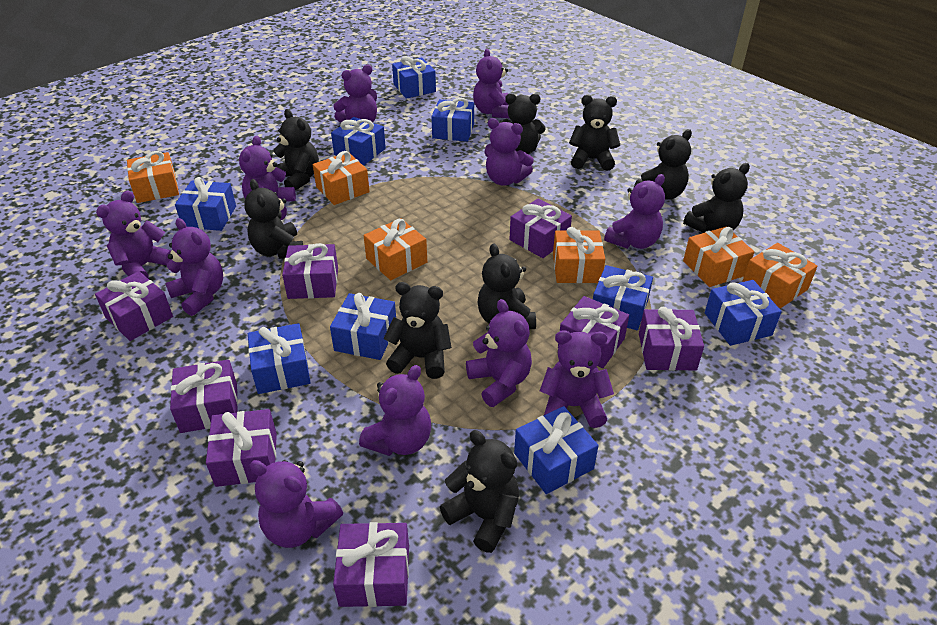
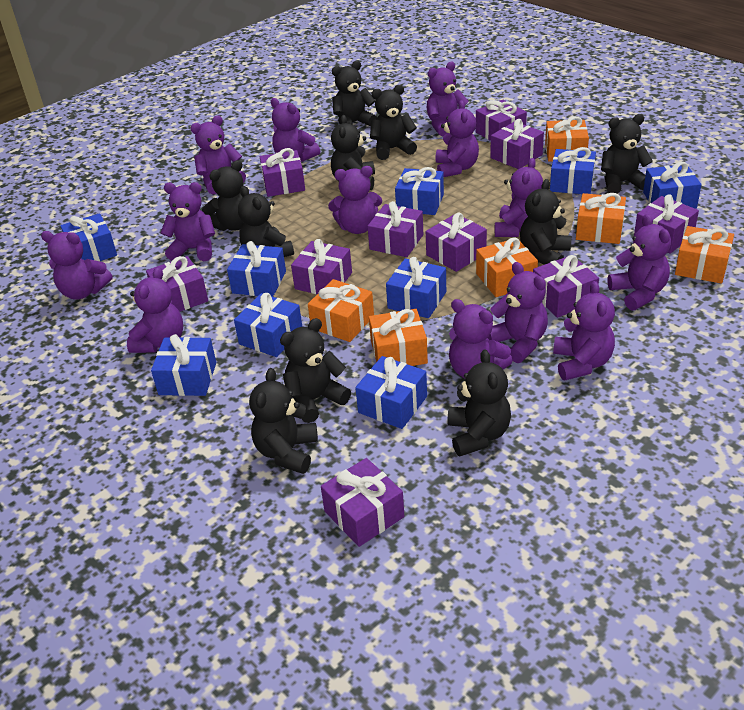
black teddy bear: 9 -> 10
purple gift: 8 -> 10
purple teddy bear: 11 -> 13

